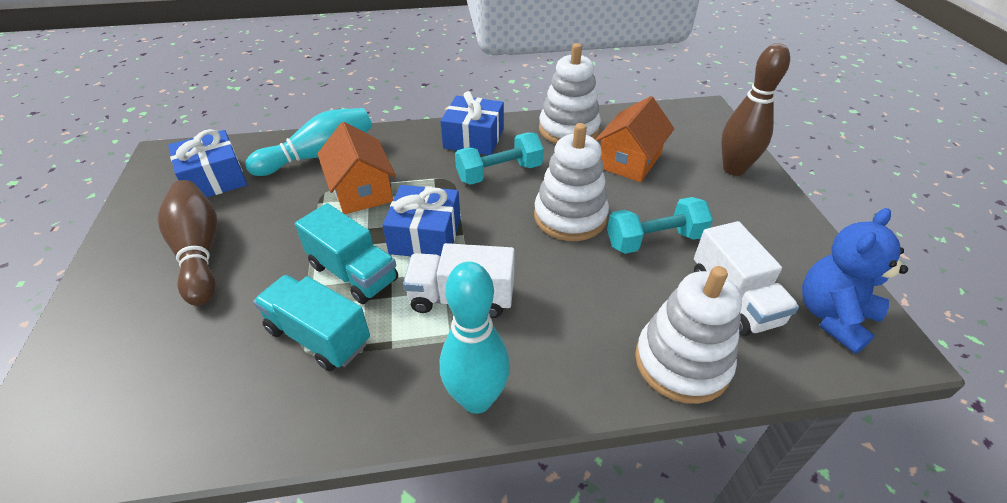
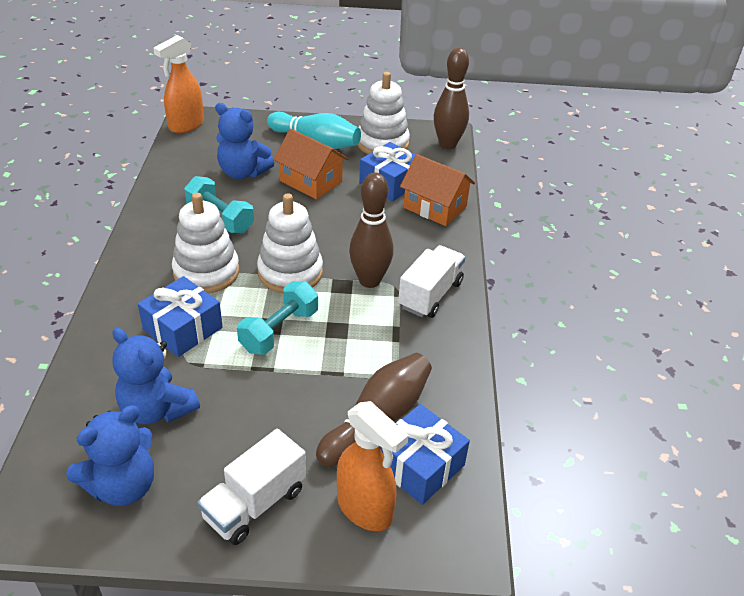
blue teddy bear: 1 -> 3
brown bowling pin: 2 -> 3
orange spray bottle: 0 -> 2
turquoise bowling pin: 2 -> 1
turquoise truck: 2 -> 0

